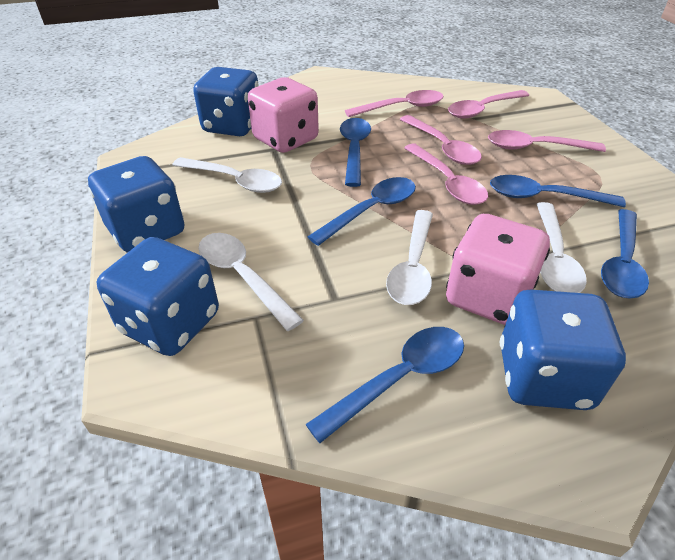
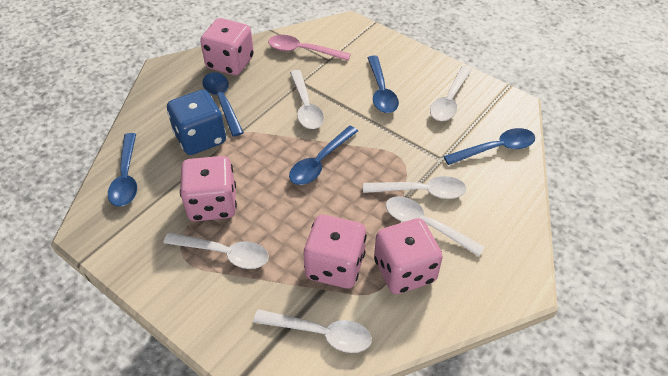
blue dice: 4 -> 1
pink dice: 2 -> 4
pink spoon: 5 -> 1
white spoon: 4 -> 6

